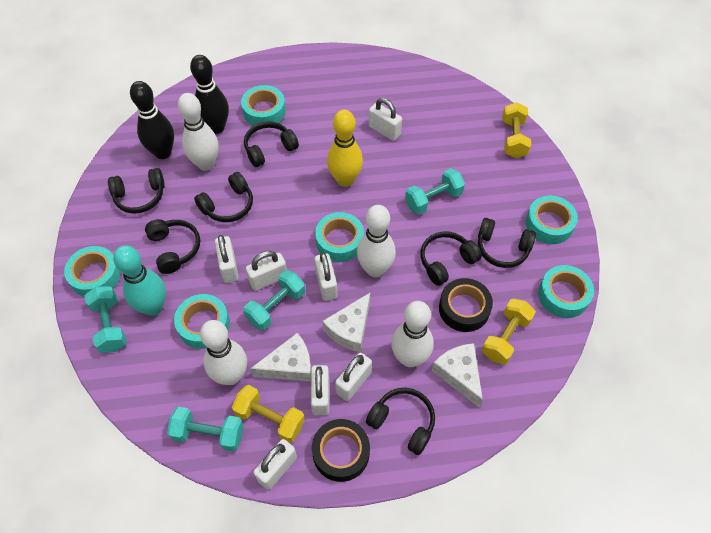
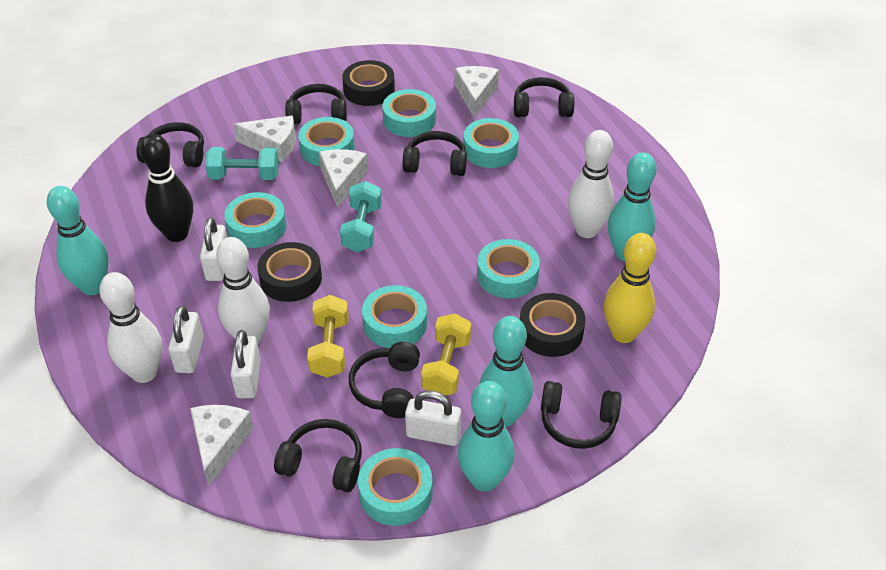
black bowling pin: 2 -> 1
black tape: 2 -> 3
turquoise bowling pin: 1 -> 4
turquoise dumbbell: 4 -> 2
turquoise tape: 6 -> 7
white bowling pin: 4 -> 3
white cheese: 3 -> 4
white padlock: 7 -> 4
yellow dumbbell: 3 -> 2

